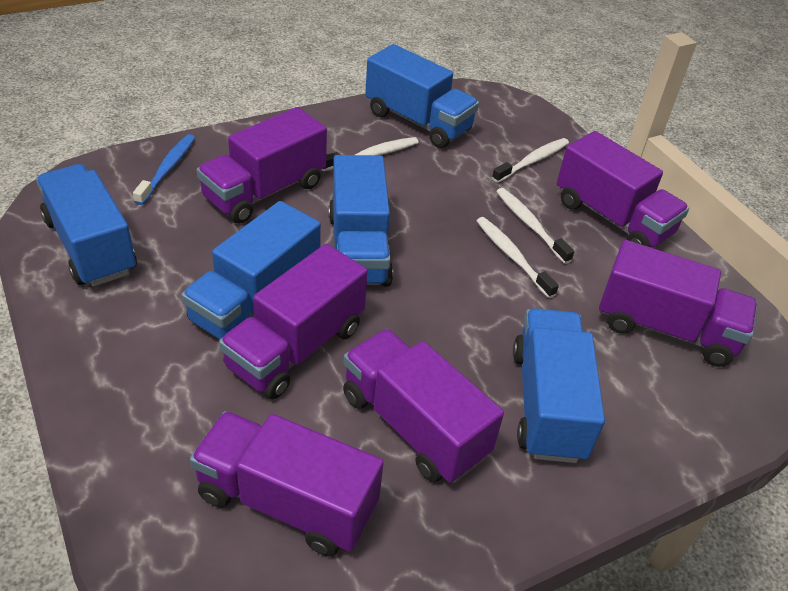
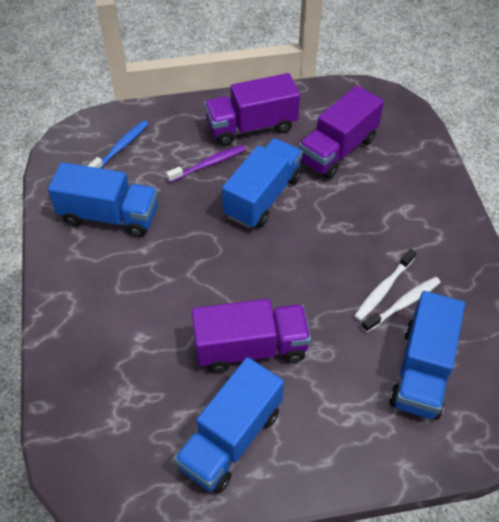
blue truck: 5 -> 4
purple toothbrush: 0 -> 1
purple truck: 6 -> 3
white toothbrush: 4 -> 2

